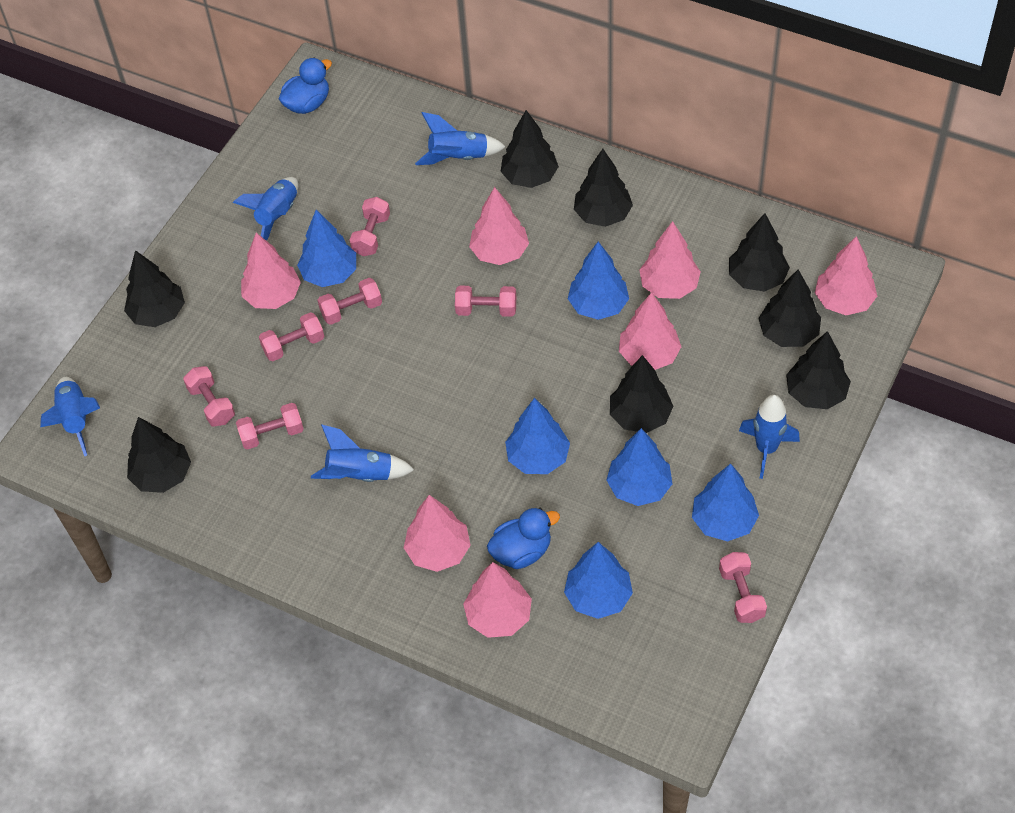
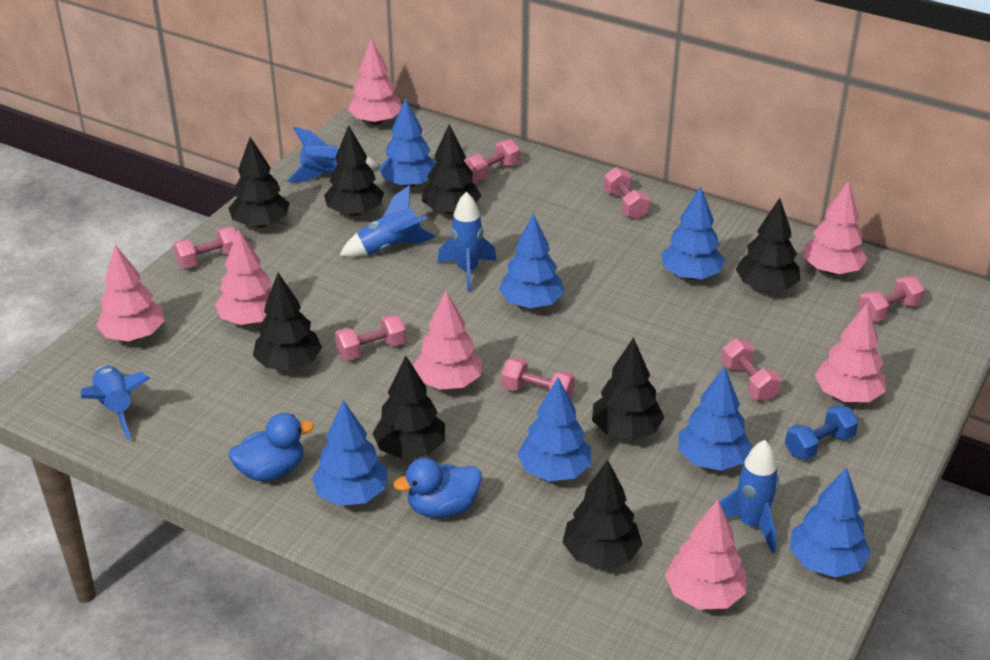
blue dumbbell: 0 -> 1
blue tree: 6 -> 7

